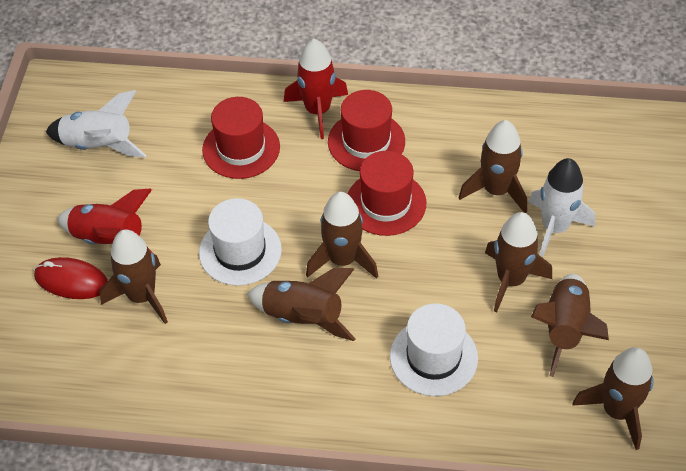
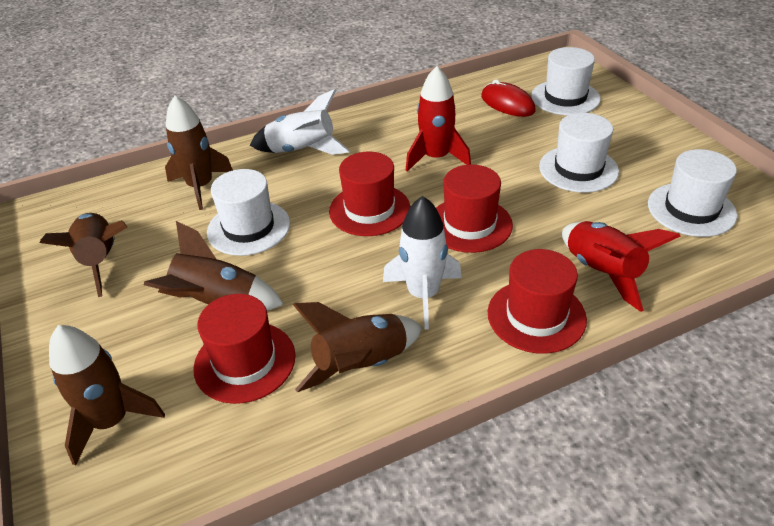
brown rocket: 7 -> 5
red hat: 3 -> 4
white hat: 2 -> 4

